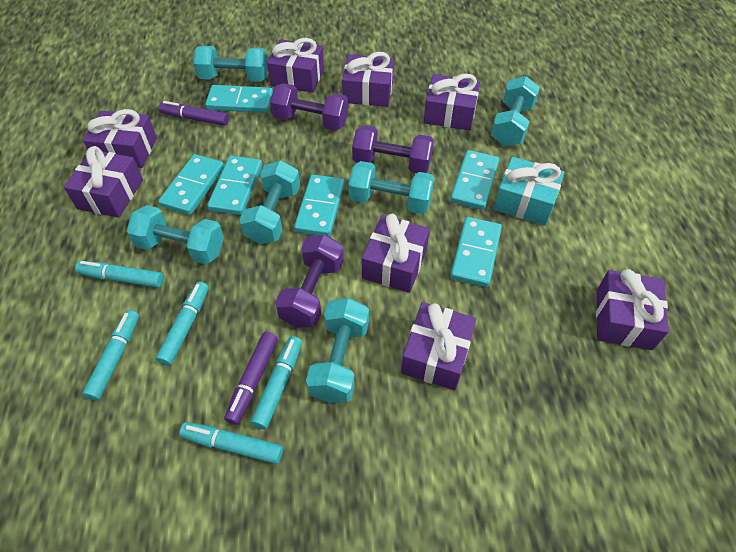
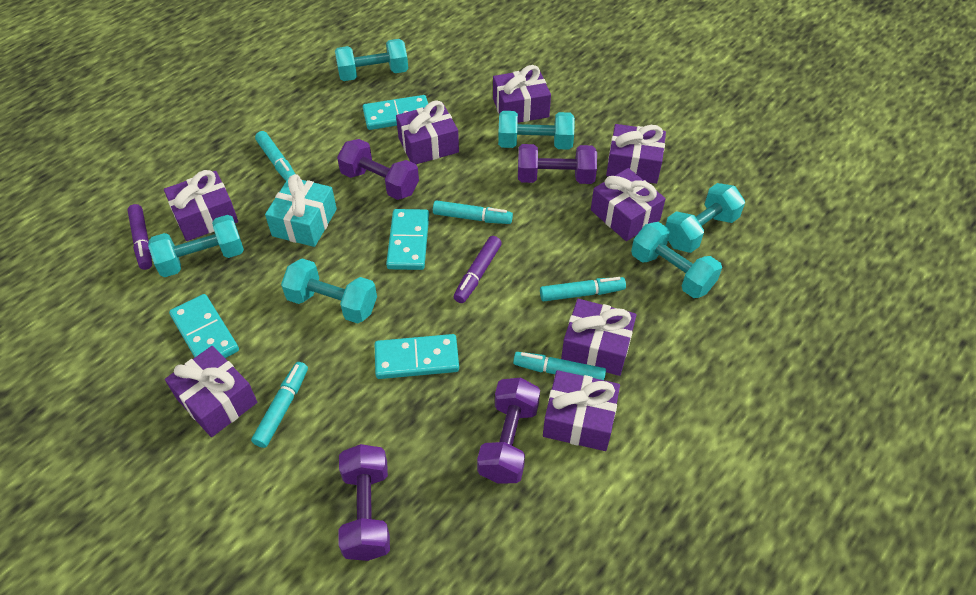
purple dumbbell: 3 -> 4
turquoise domino: 6 -> 4

